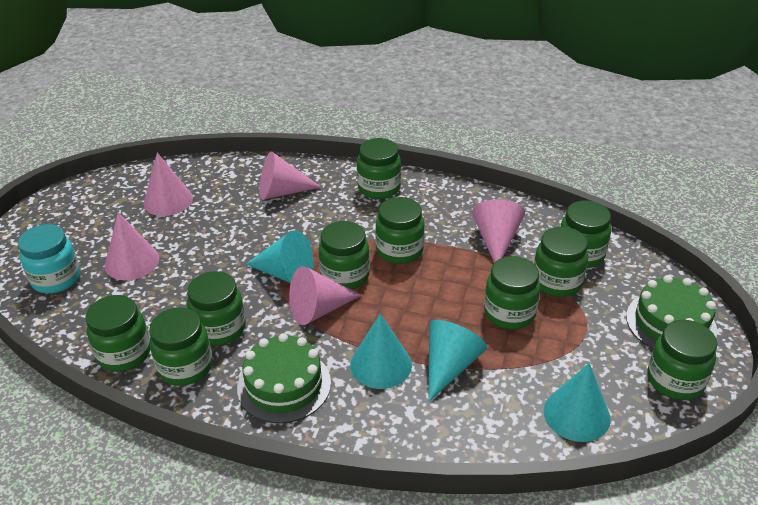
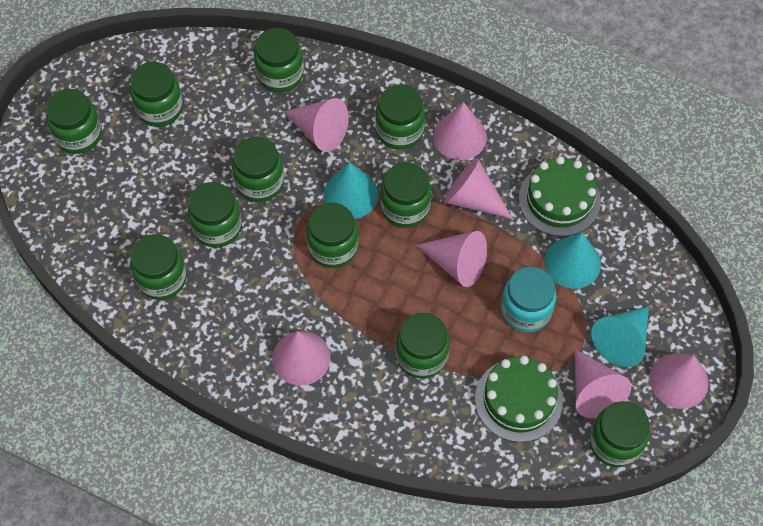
green jar: 10 -> 11
pink cone: 5 -> 7
turquoise cone: 4 -> 3

